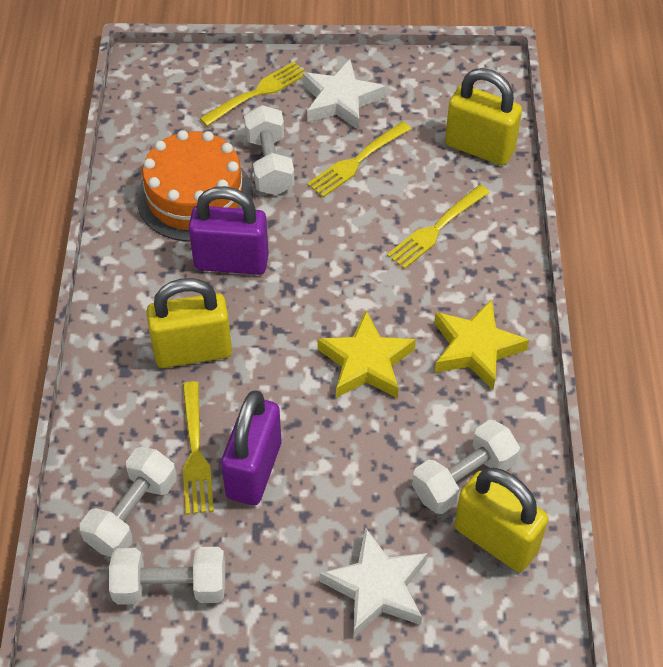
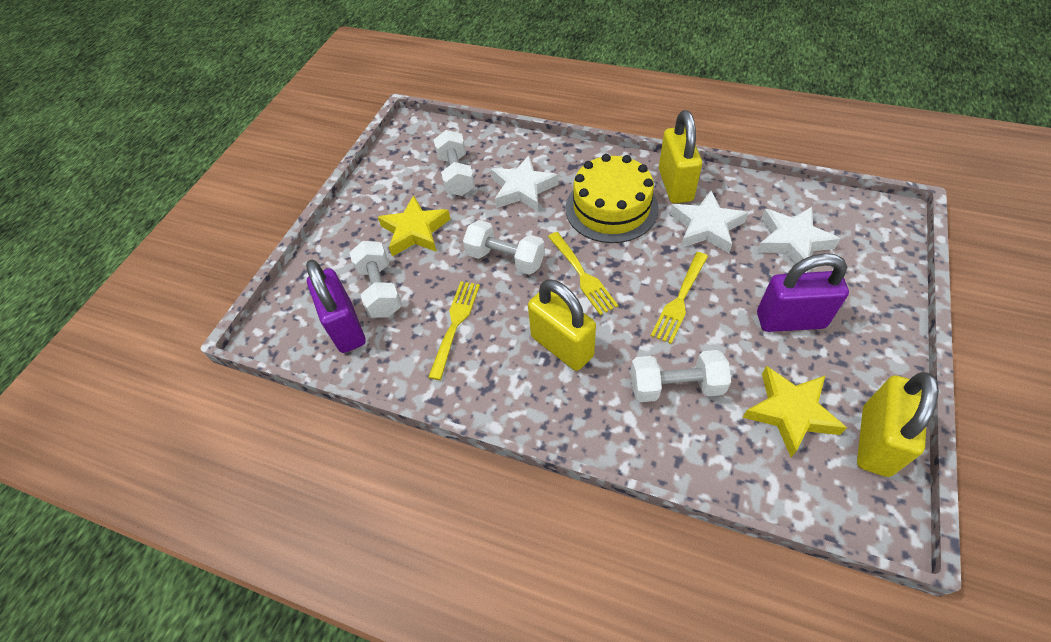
orange cake: 1 -> 0
white star: 2 -> 3
yellow cake: 0 -> 1
yellow fork: 4 -> 3

